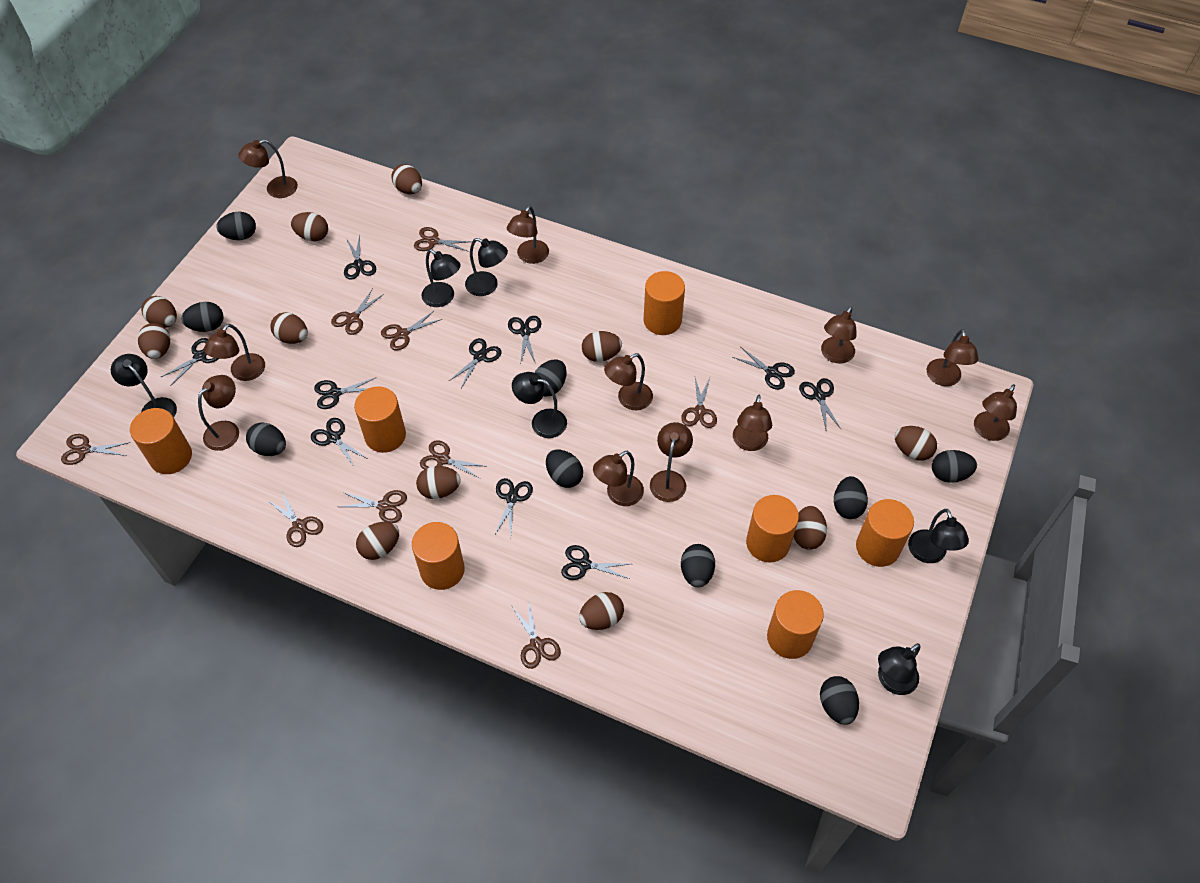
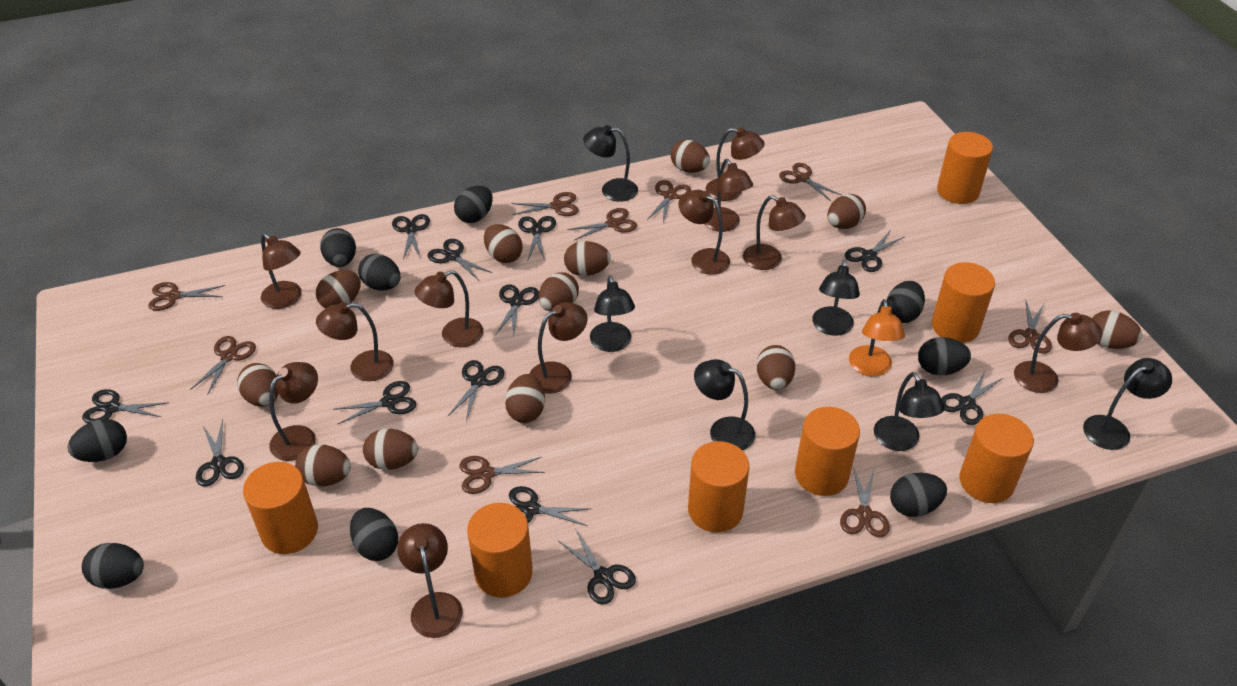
black scissors: 10 -> 12
brown egg: 11 -> 12
orange lamp: 0 -> 1

